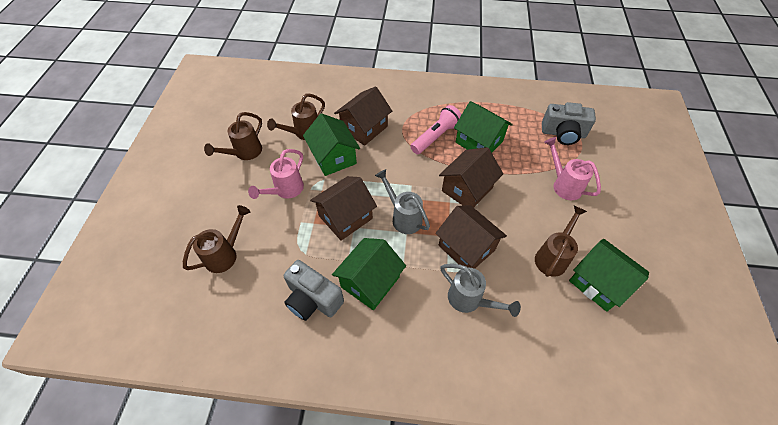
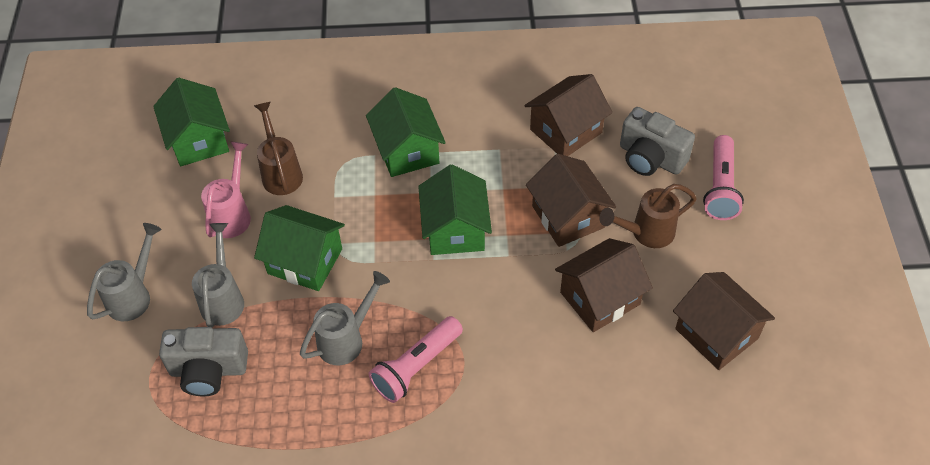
brown watering can: 4 -> 2
grey watering can: 2 -> 3
pink flashlight: 1 -> 2
pink watering can: 2 -> 1

